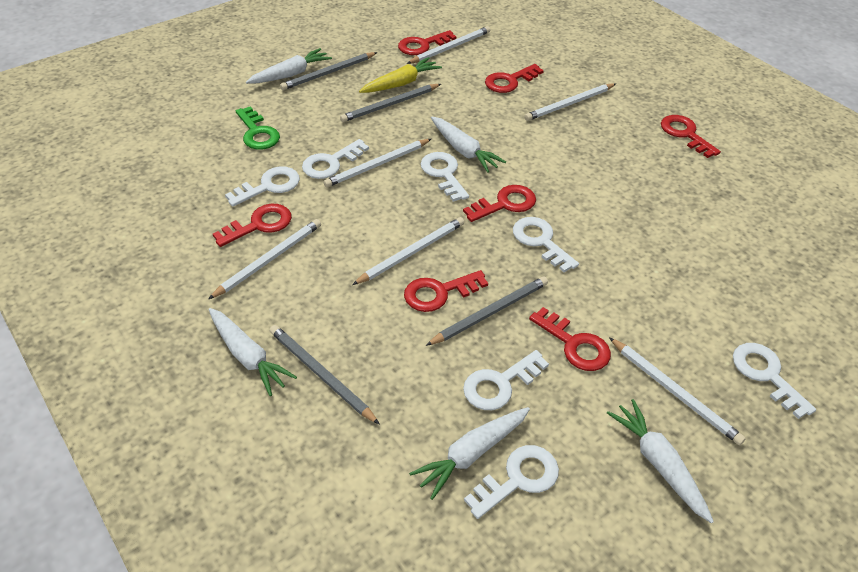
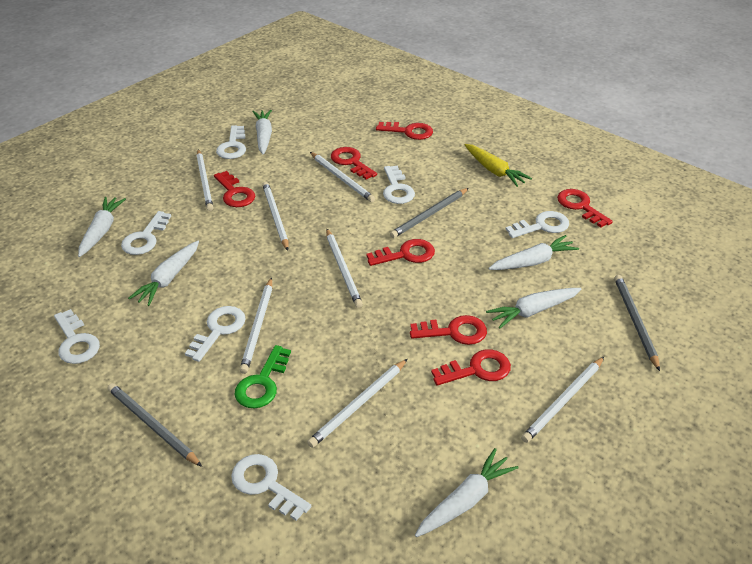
grey pencil: 4 -> 3
white carrot: 5 -> 6
white pencil: 6 -> 7

